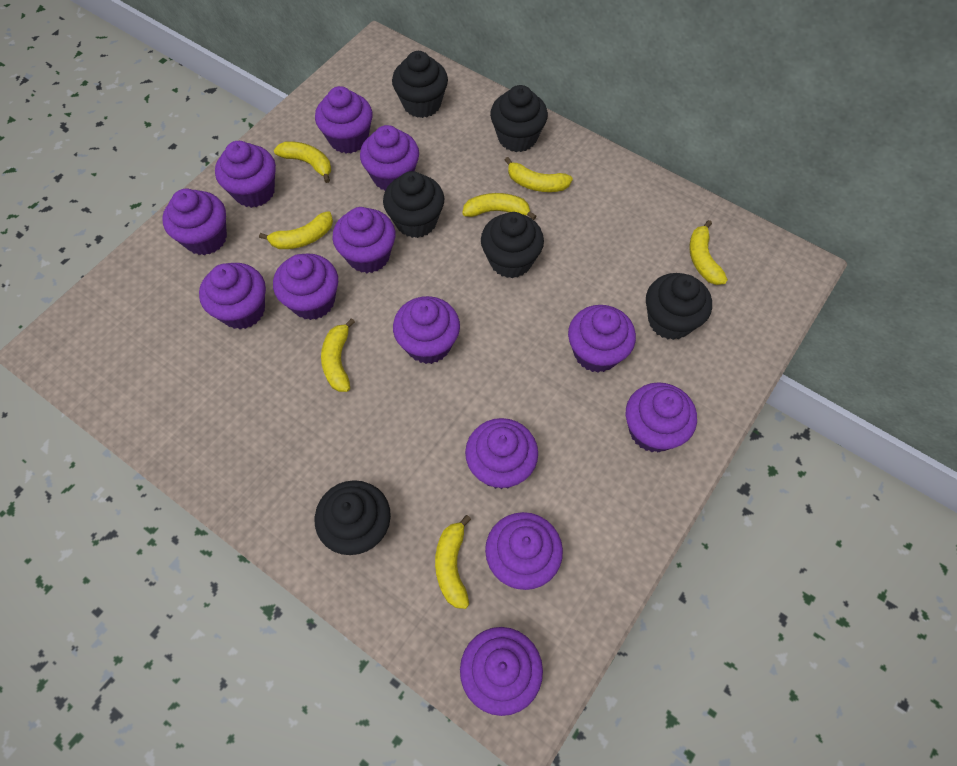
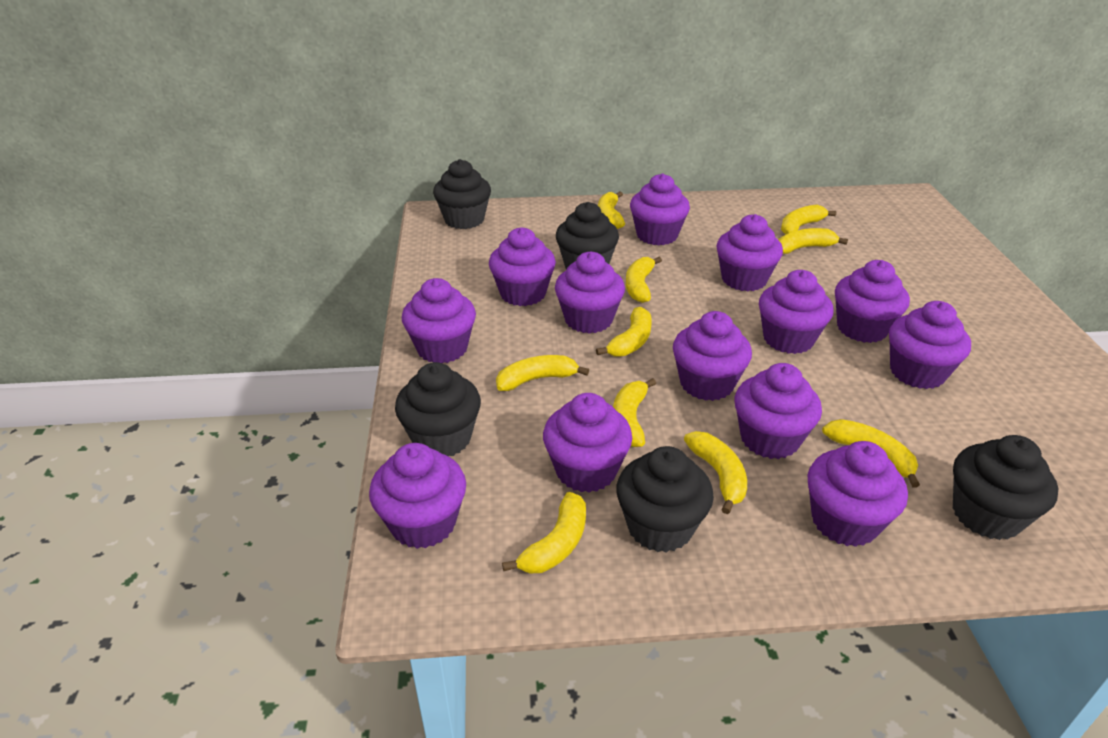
black cupcake: 6 -> 5
yellow banana: 7 -> 10

